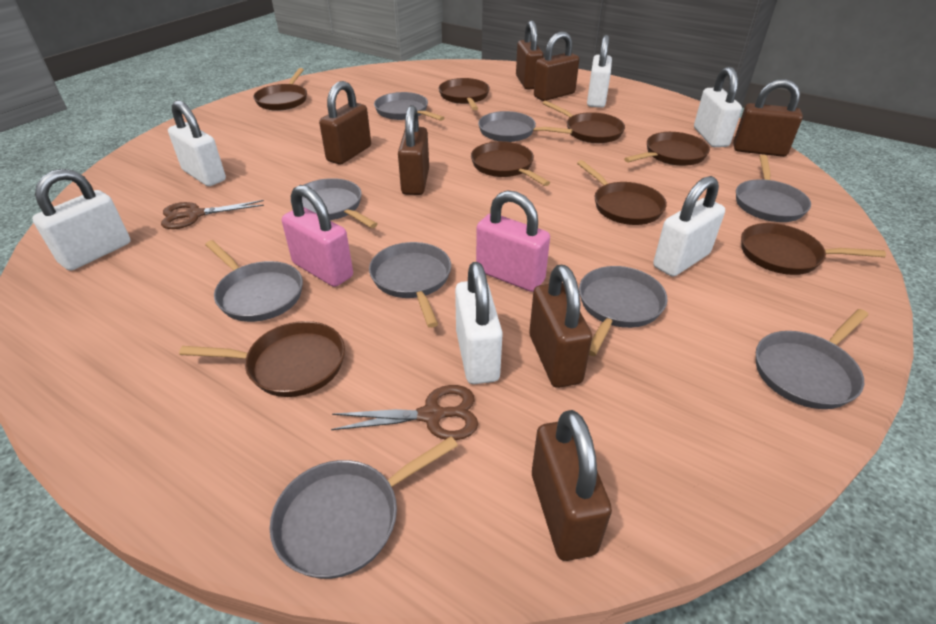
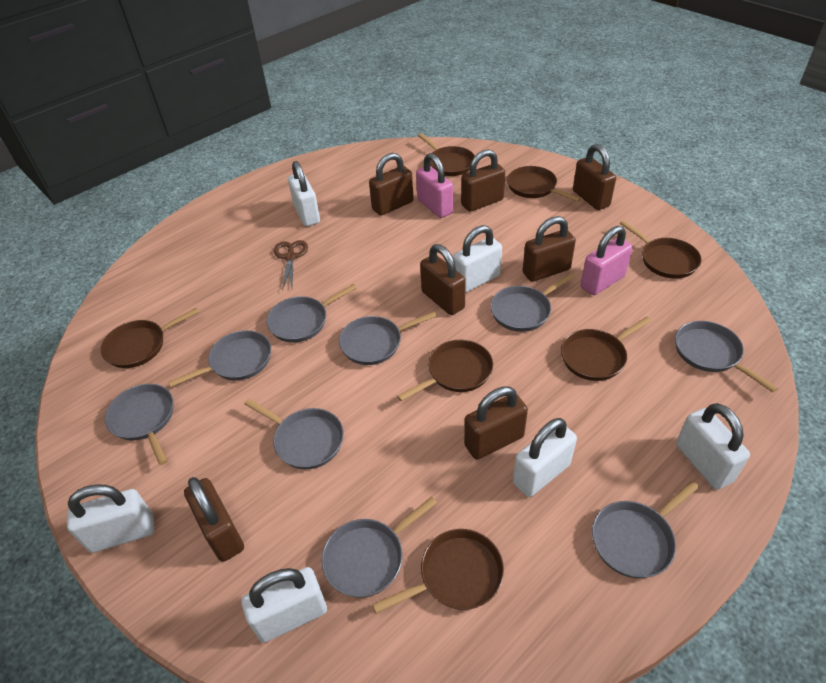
brown pan: 8 -> 7
brown scissors: 2 -> 1

